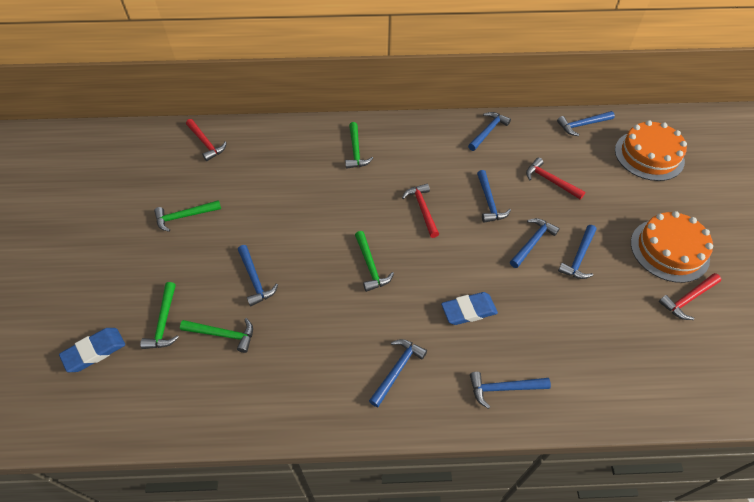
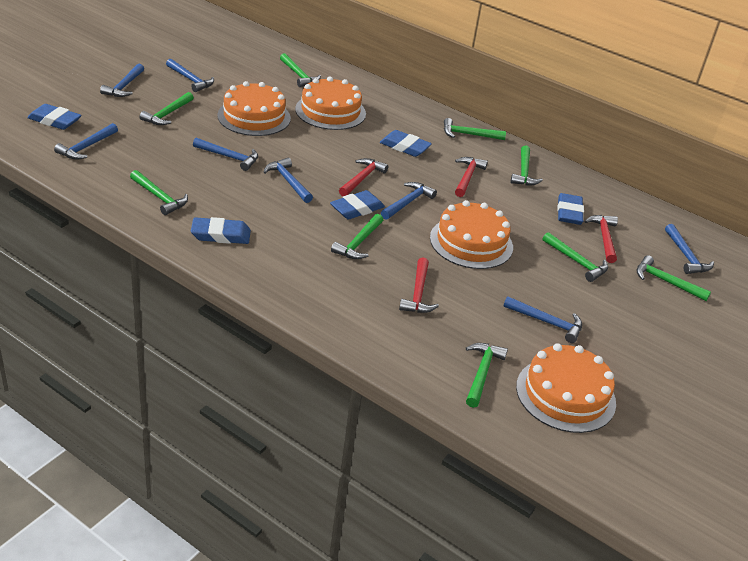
blue eraser: 2 -> 5
green hammer: 5 -> 9
orange cake: 2 -> 4

